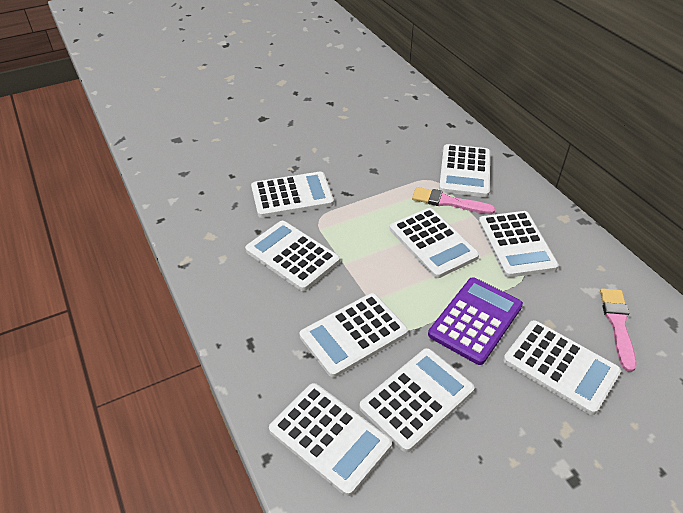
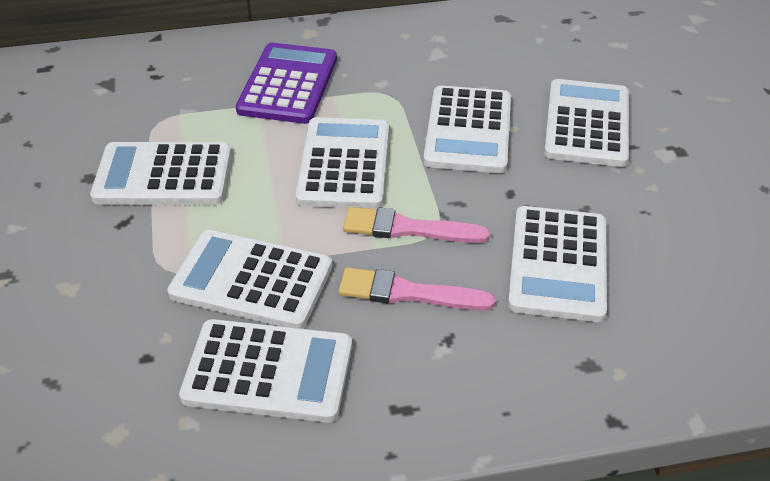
white calculator: 9 -> 7

